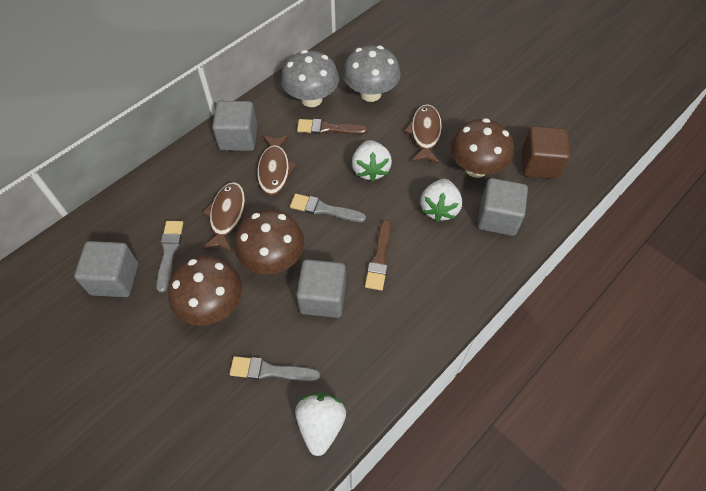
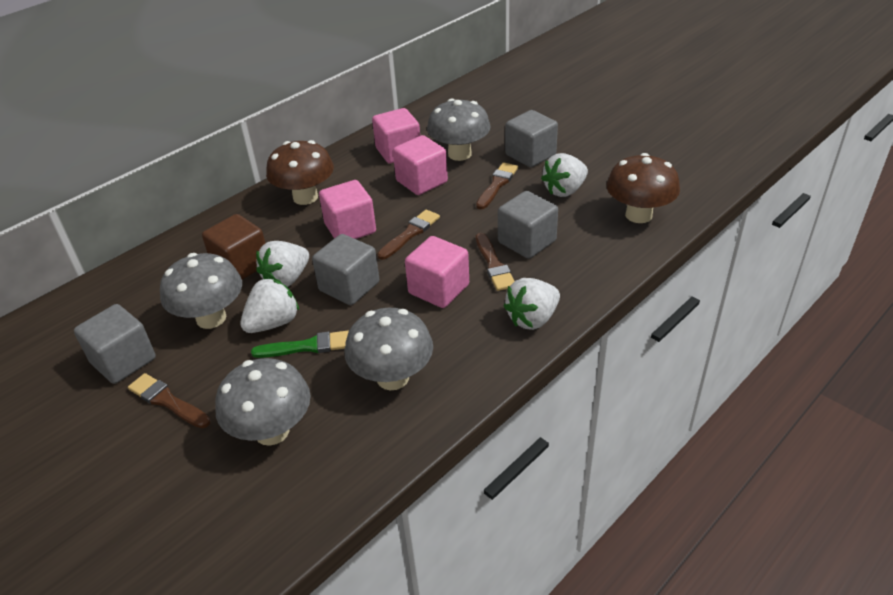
brown brush: 2 -> 4
brown fish: 3 -> 0
brown mushroom: 3 -> 2
green brush: 0 -> 1
grey brush: 3 -> 0
grey mushroom: 2 -> 4
pink cube: 0 -> 4
white strawberry: 3 -> 4

